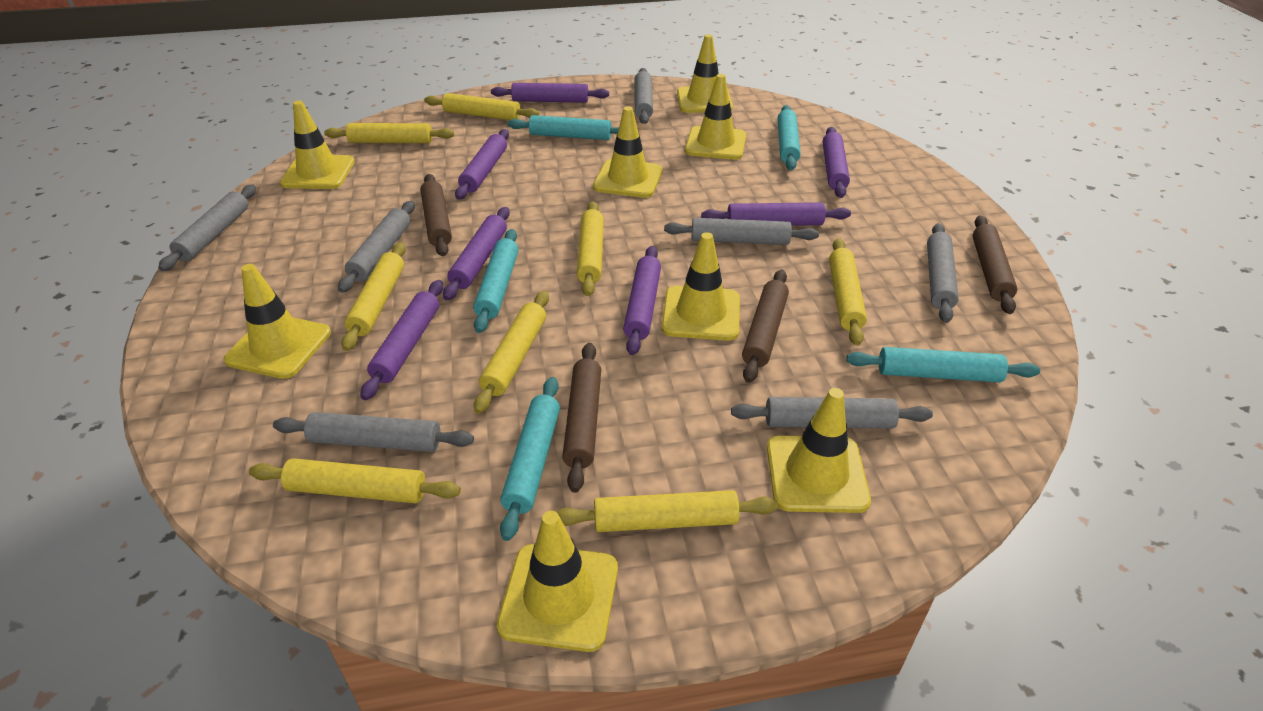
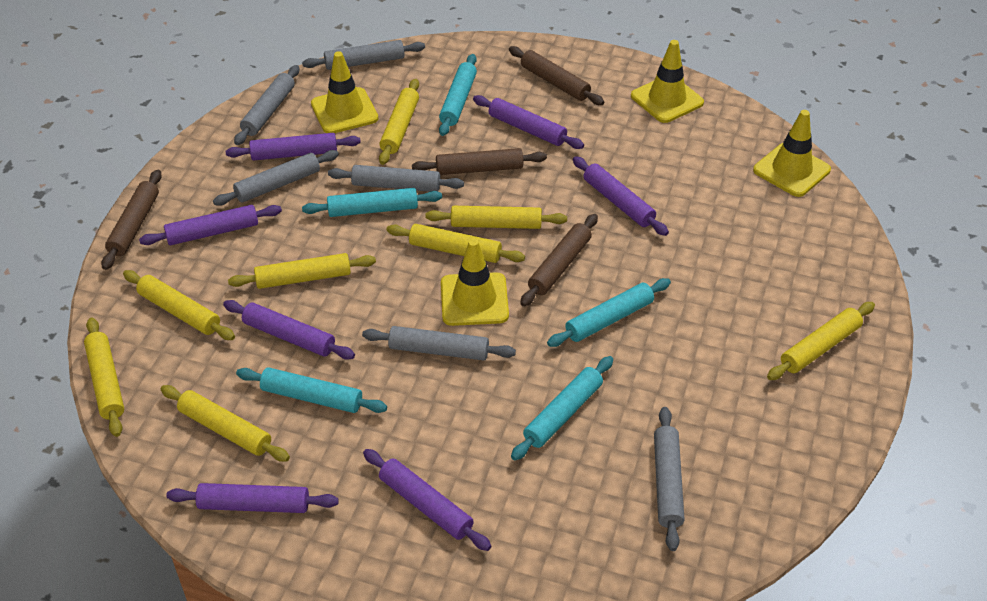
grey rolling pin: 7 -> 6
yellow traffic cone: 8 -> 4

